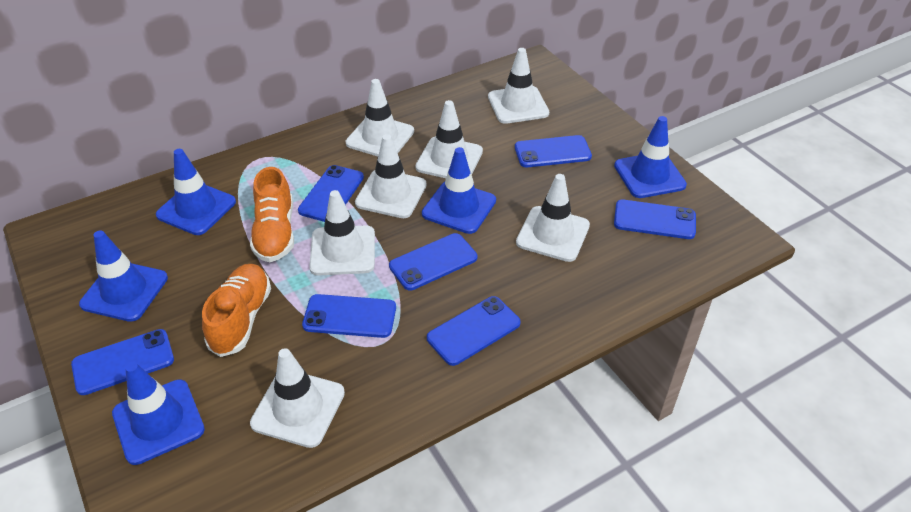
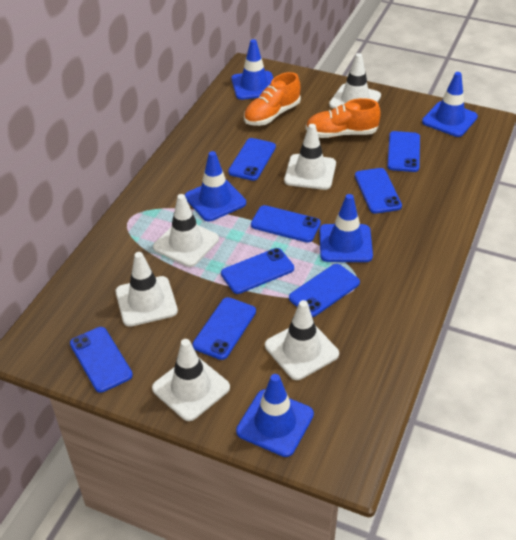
blue phone: 7 -> 8
white traffic cone: 7 -> 6

